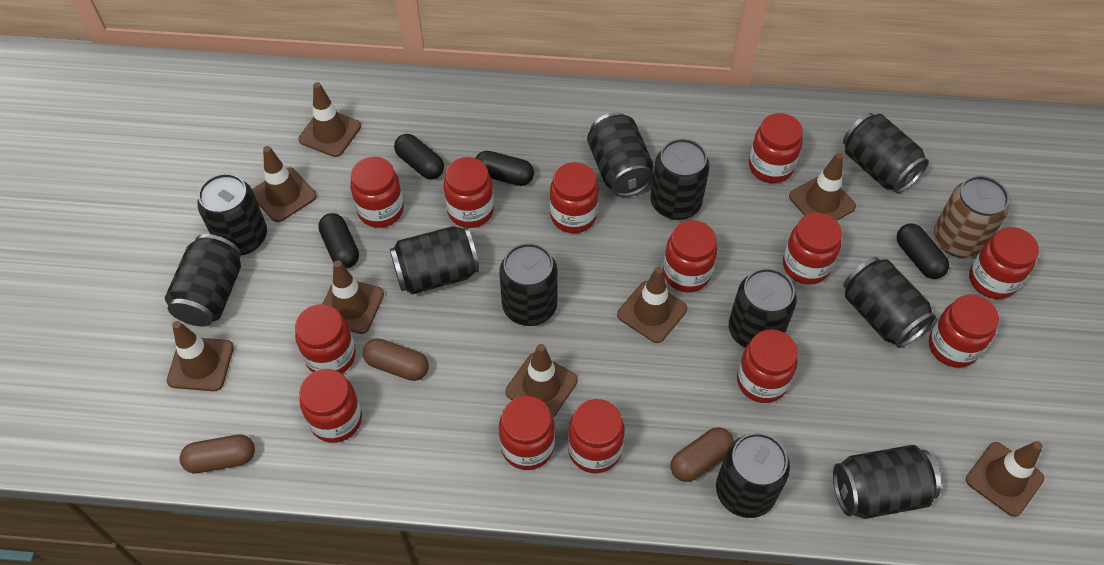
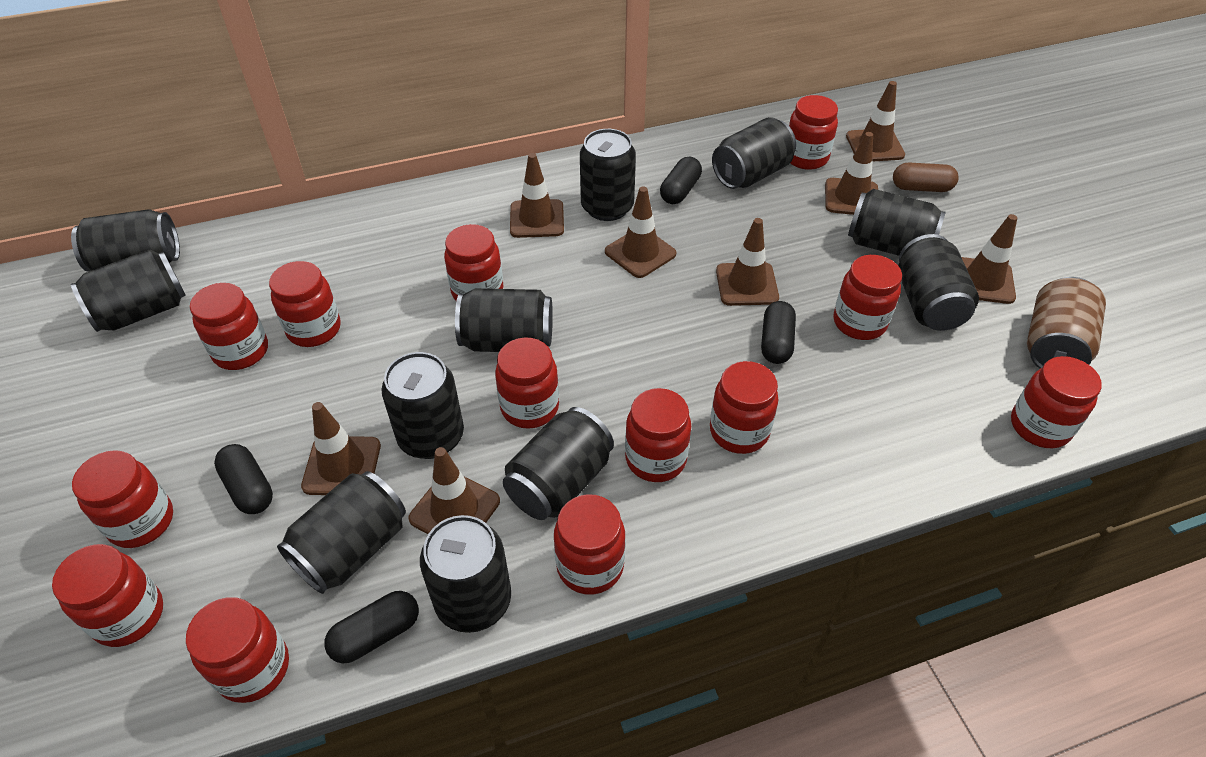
brown capsule: 3 -> 1

